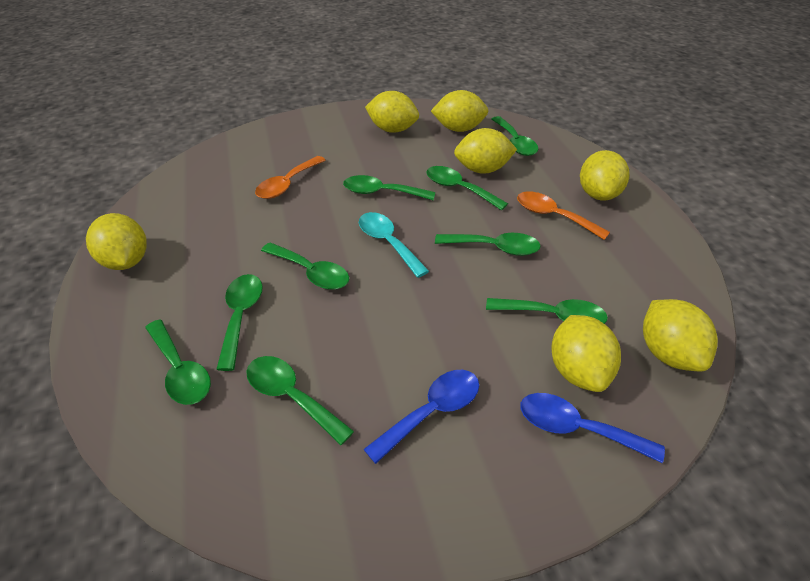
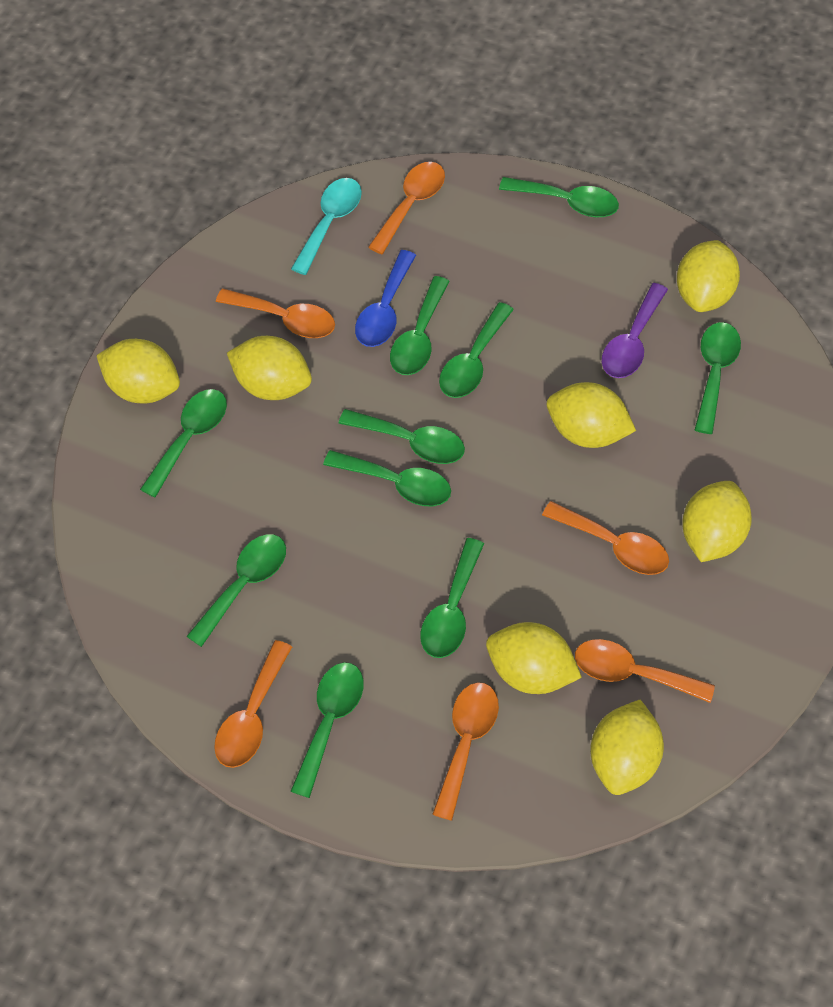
blue spoon: 2 -> 1
green spoon: 9 -> 10
orange spoon: 2 -> 6
purple spoon: 0 -> 1

